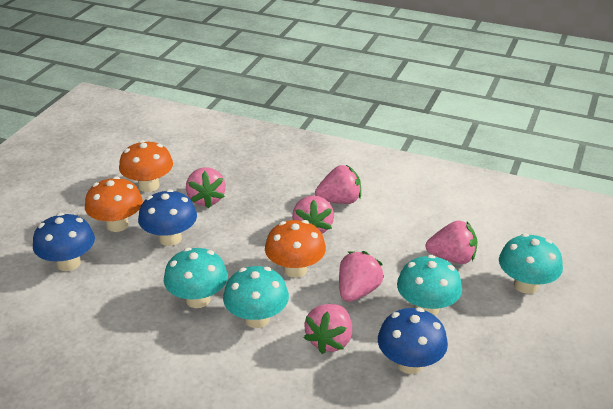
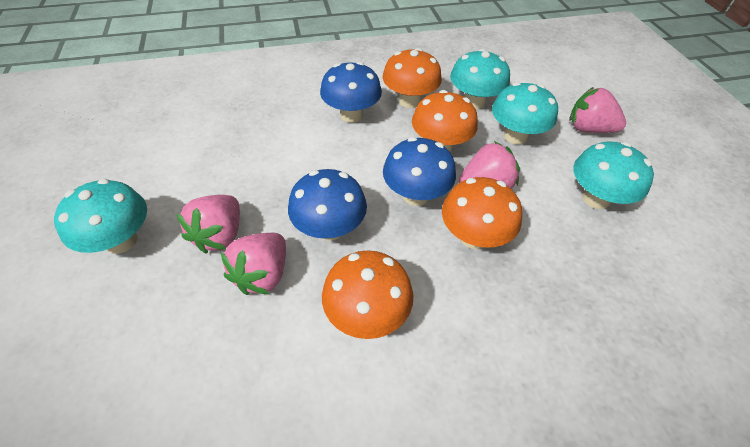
orange mushroom: 3 -> 4
pink strawberry: 6 -> 4

